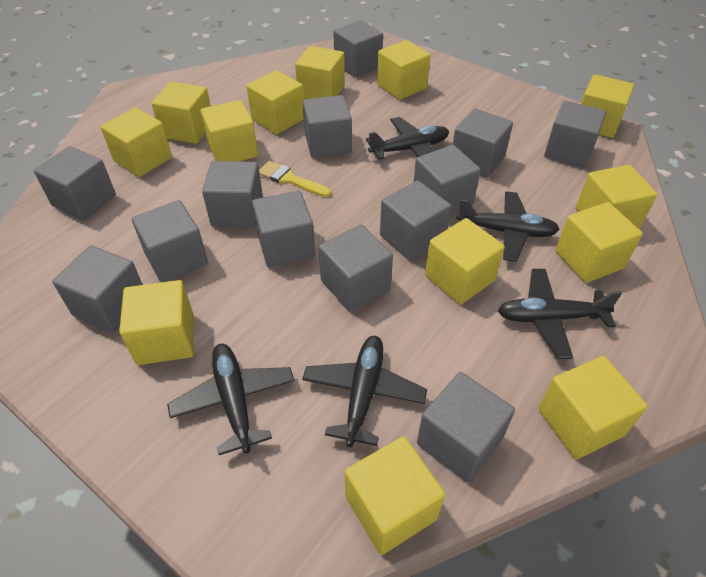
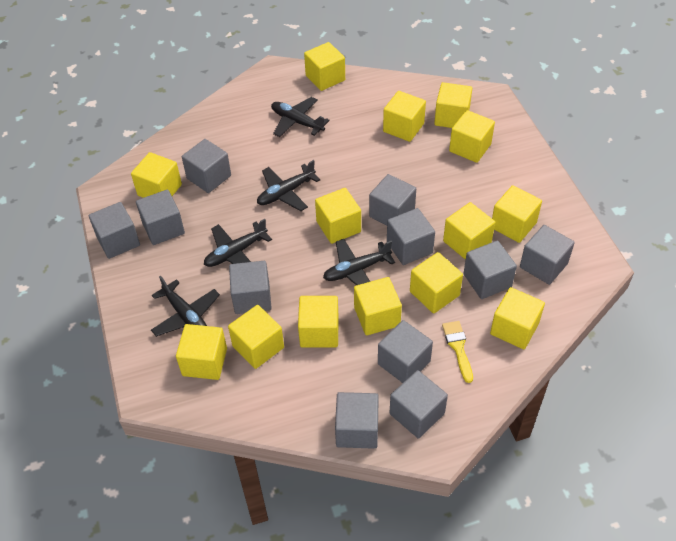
grey cube: 13 -> 11
yellow cube: 13 -> 14

